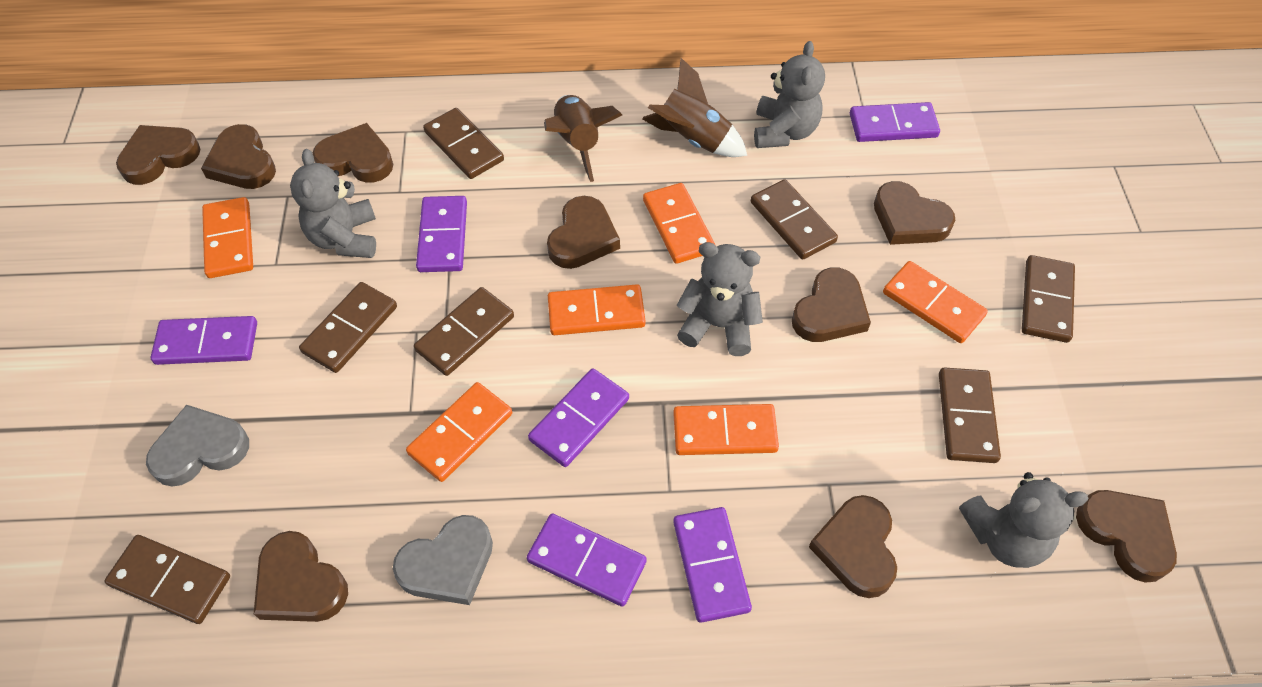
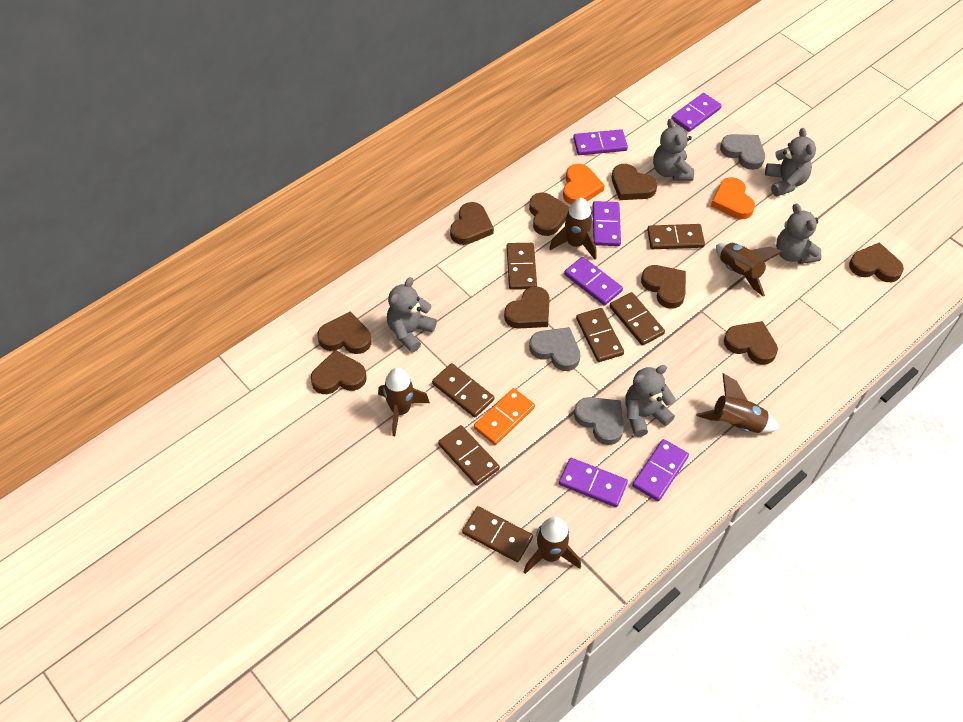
brown rocket: 2 -> 5
grey heart: 2 -> 3
grey teddy bear: 4 -> 5
orange domino: 6 -> 1
orange heart: 0 -> 2

